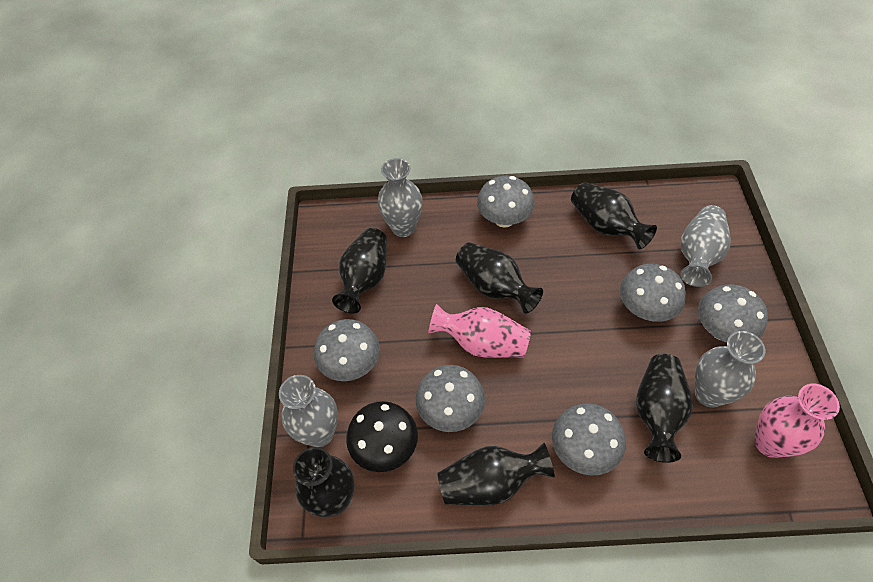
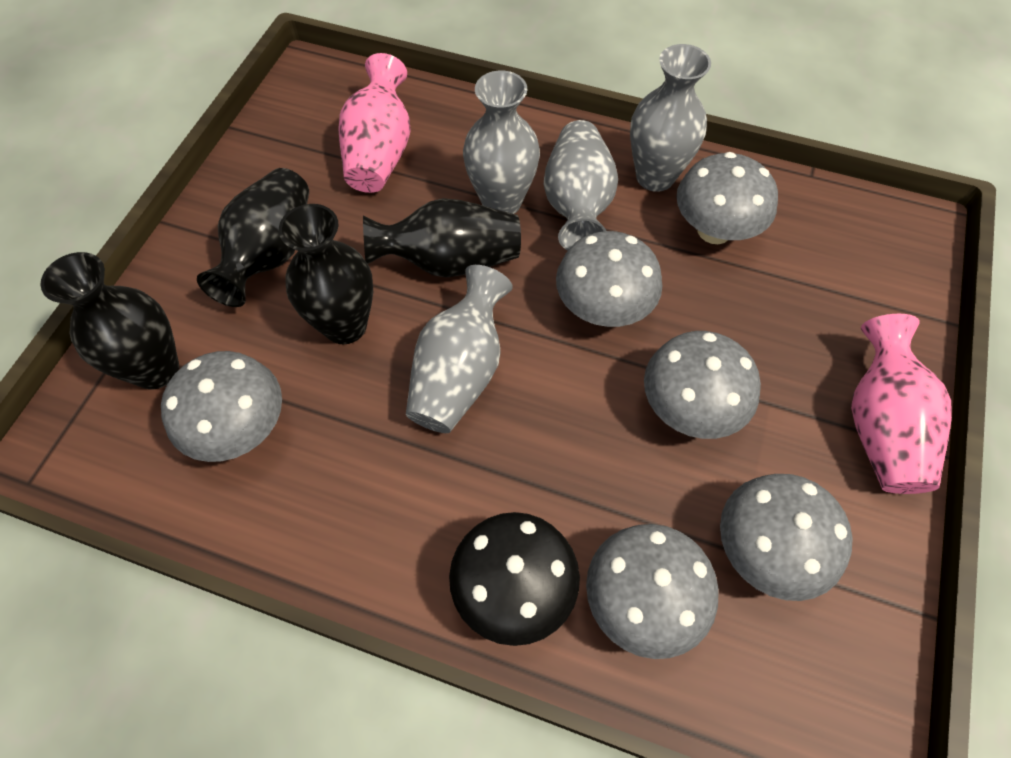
black vase: 6 -> 4

